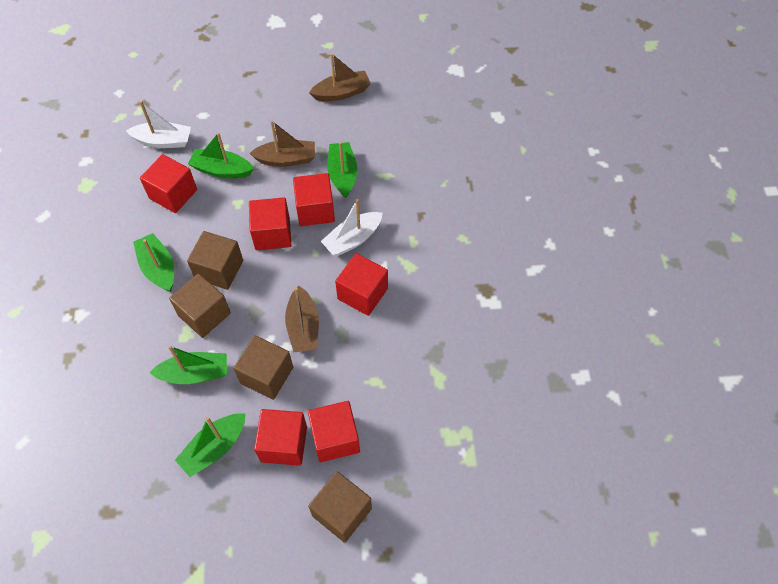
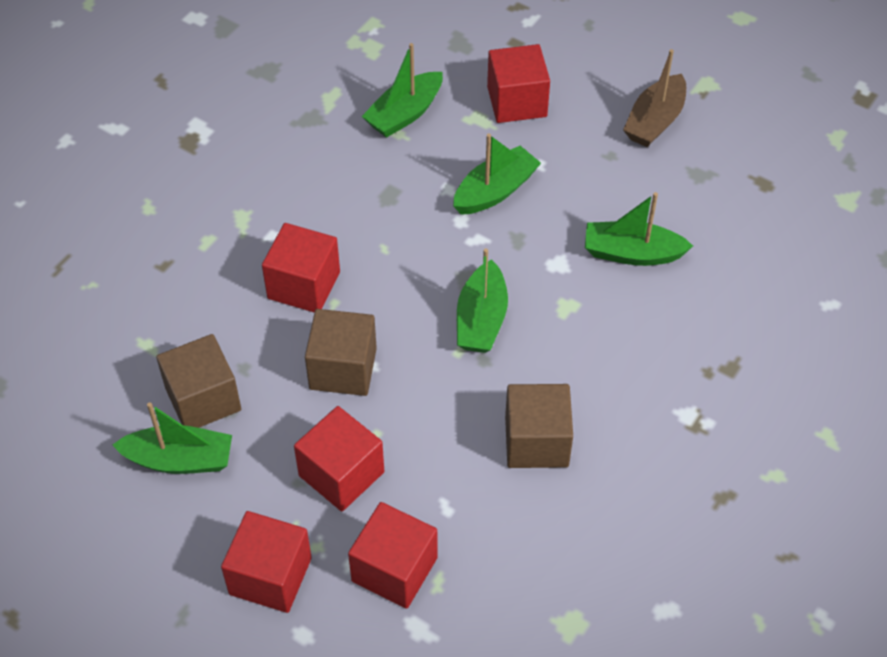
brown boat: 3 -> 1
brown cube: 4 -> 3
red cube: 6 -> 5
white boat: 2 -> 0

